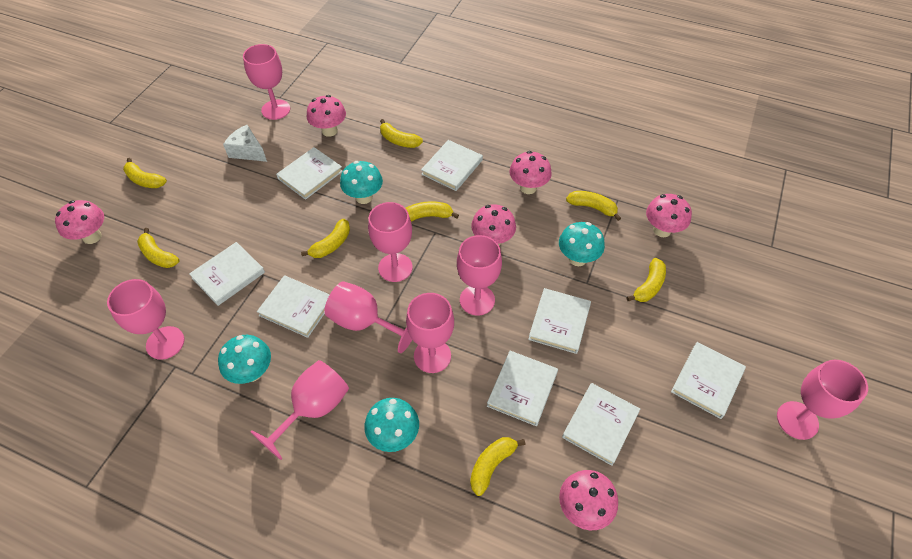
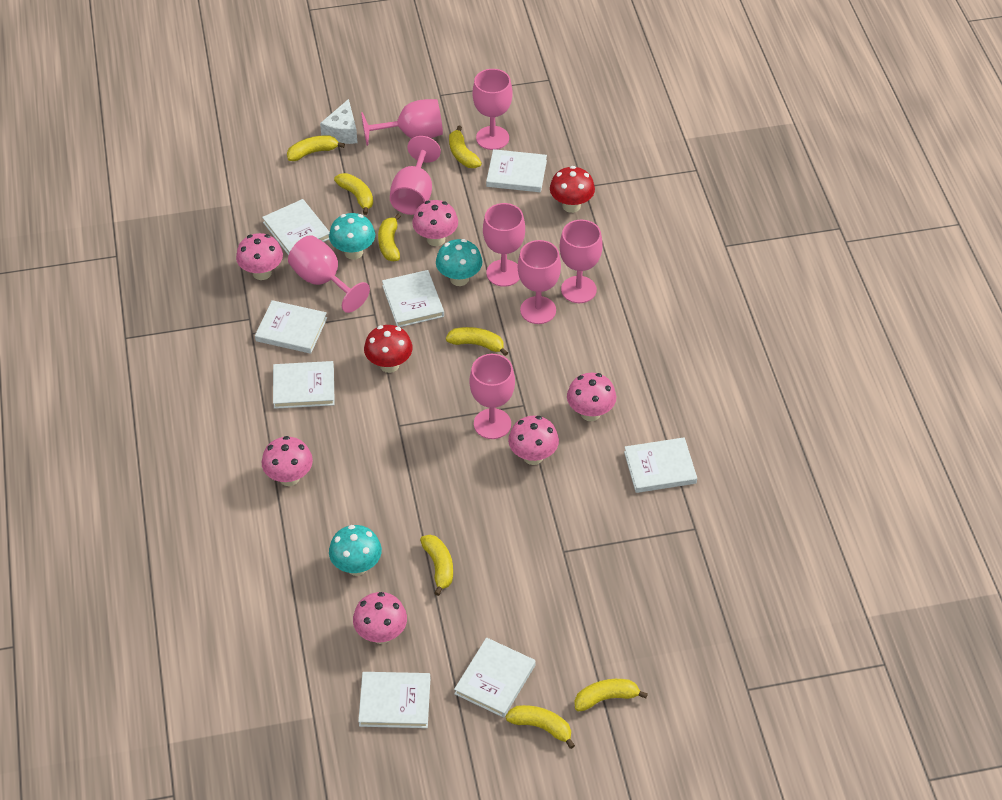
red mushroom: 0 -> 2
turquoise mushroom: 4 -> 3

